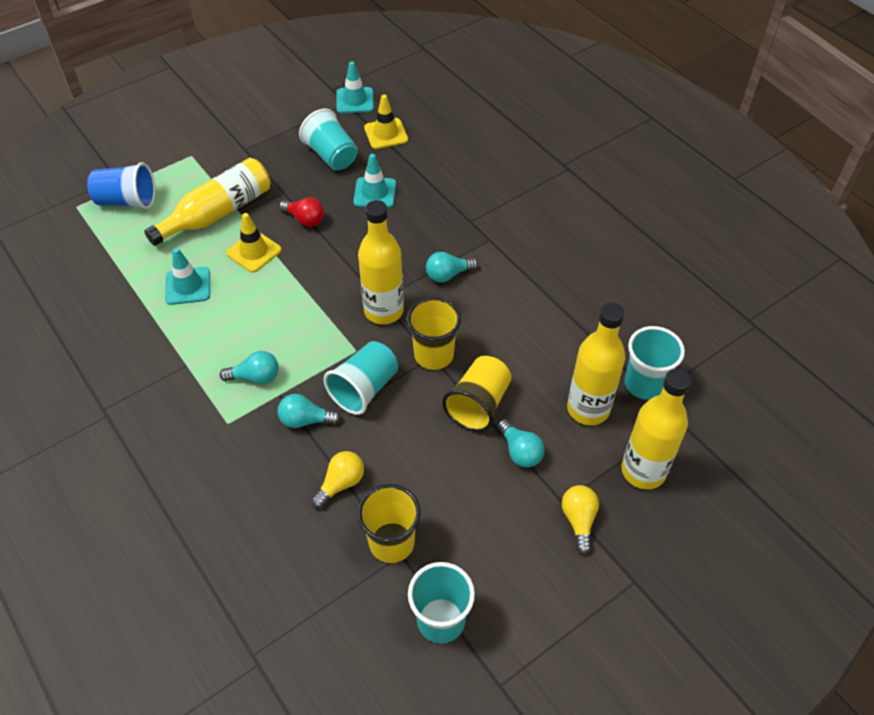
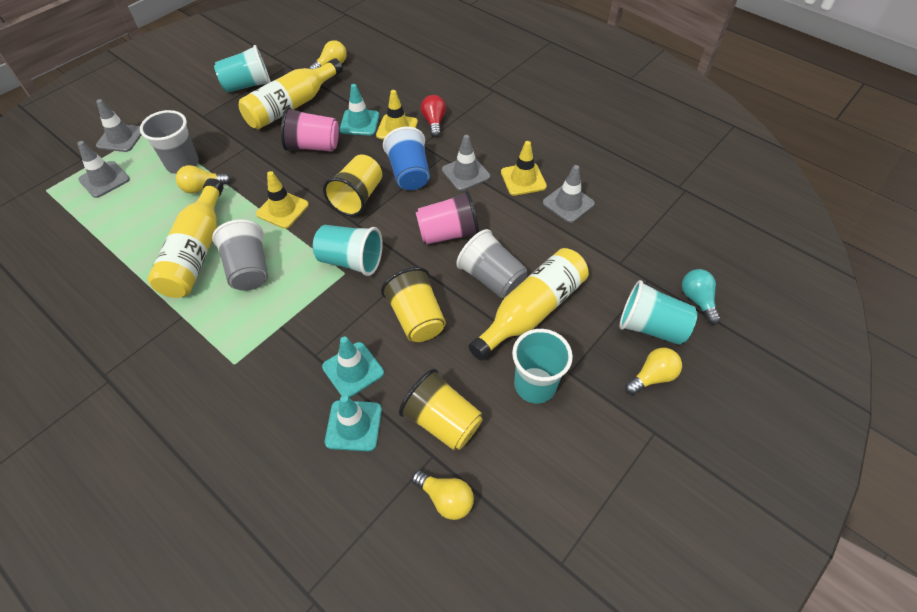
grey cup: 0 -> 3
grey traffic cone: 0 -> 4
pink cup: 0 -> 2
turquoise light bulb: 4 -> 1
yellow bottle: 4 -> 3
yellow light bulb: 2 -> 4
yellow traffic cone: 2 -> 3

